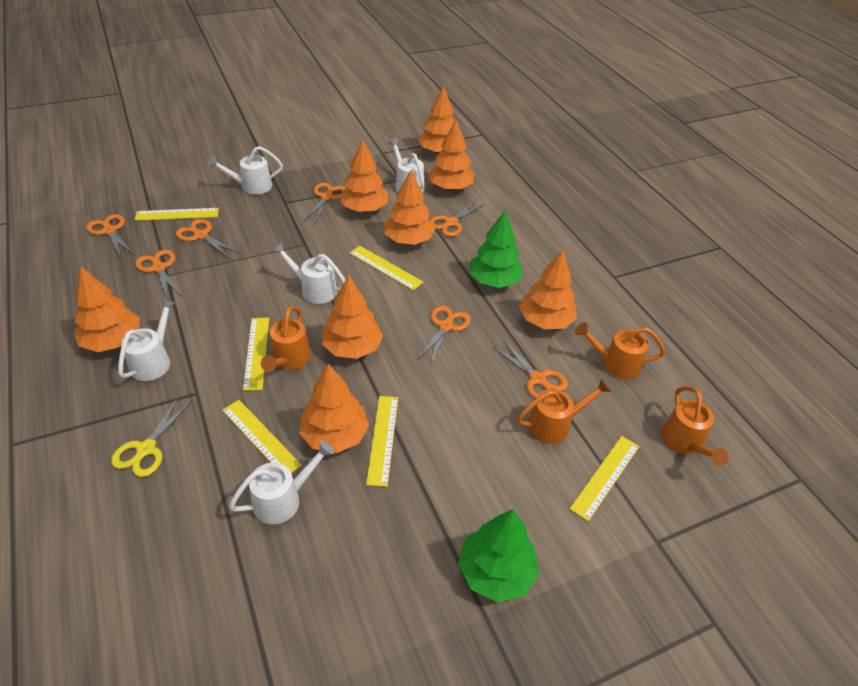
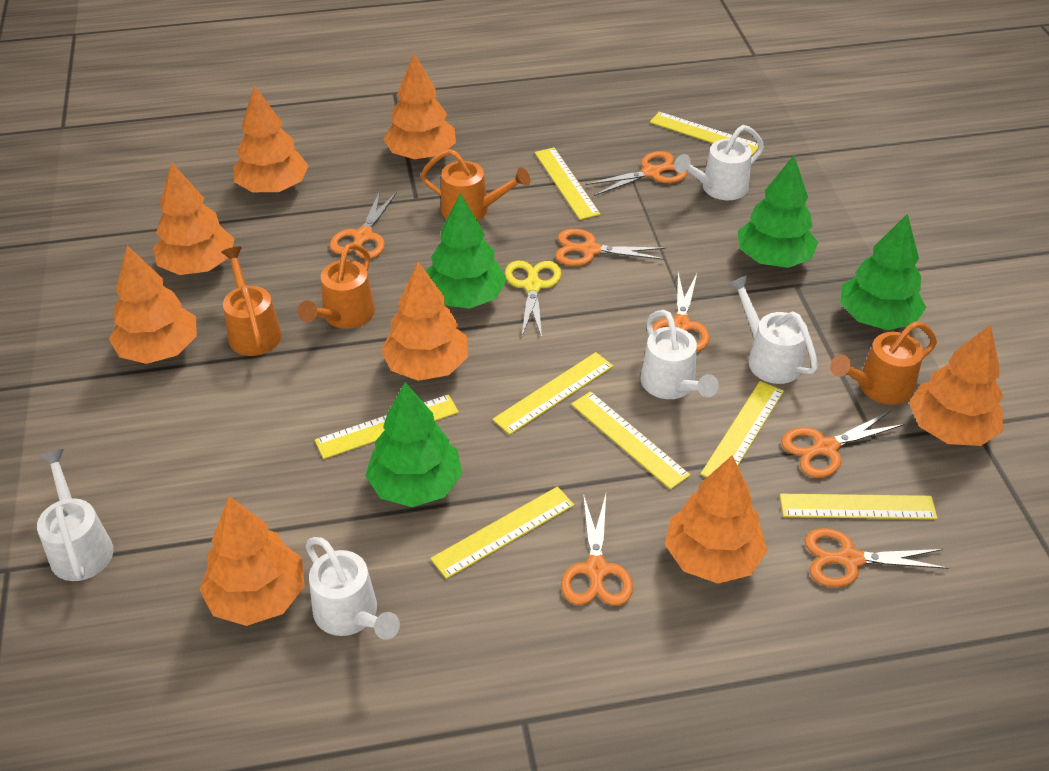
green tree: 2 -> 4
yellow ruler: 6 -> 8

